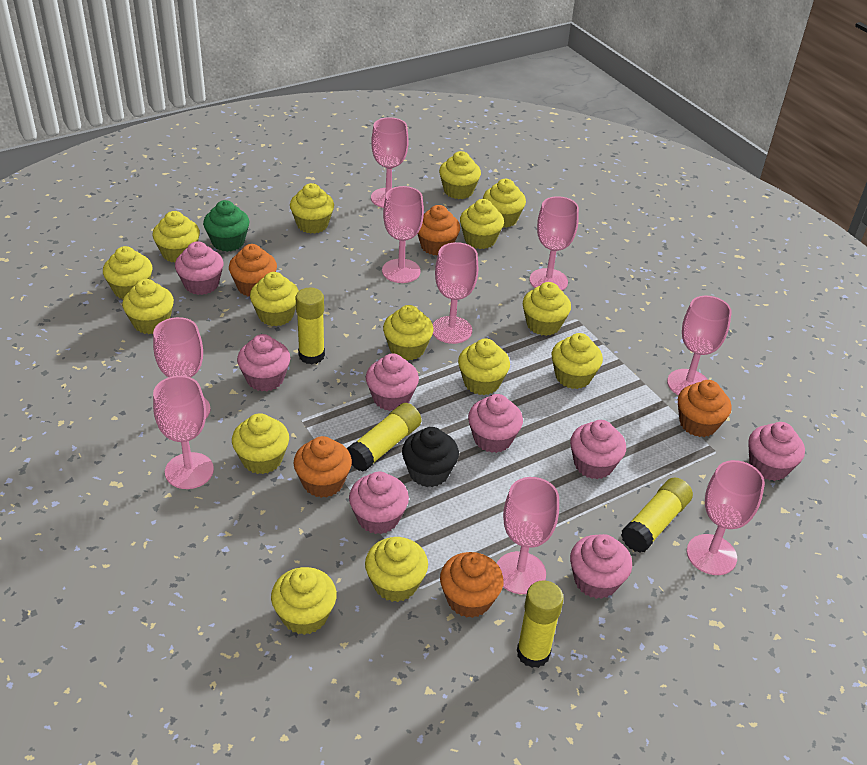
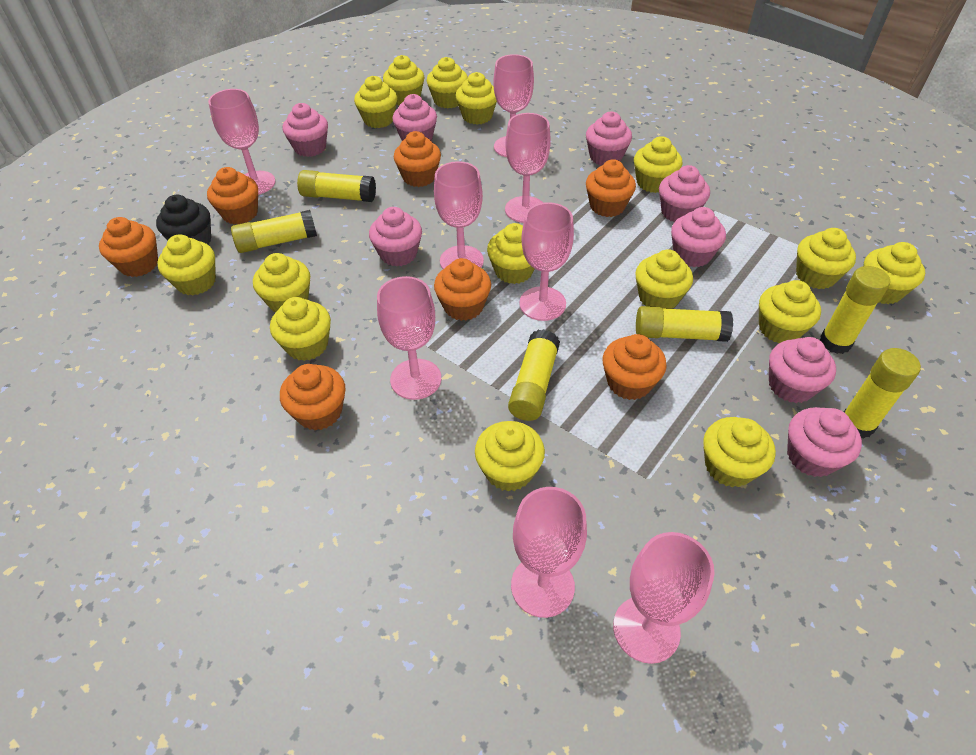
green cupcake: 1 -> 0
orange cupcake: 5 -> 7
pink goblet: 9 -> 8
yellow glue stick: 4 -> 6

